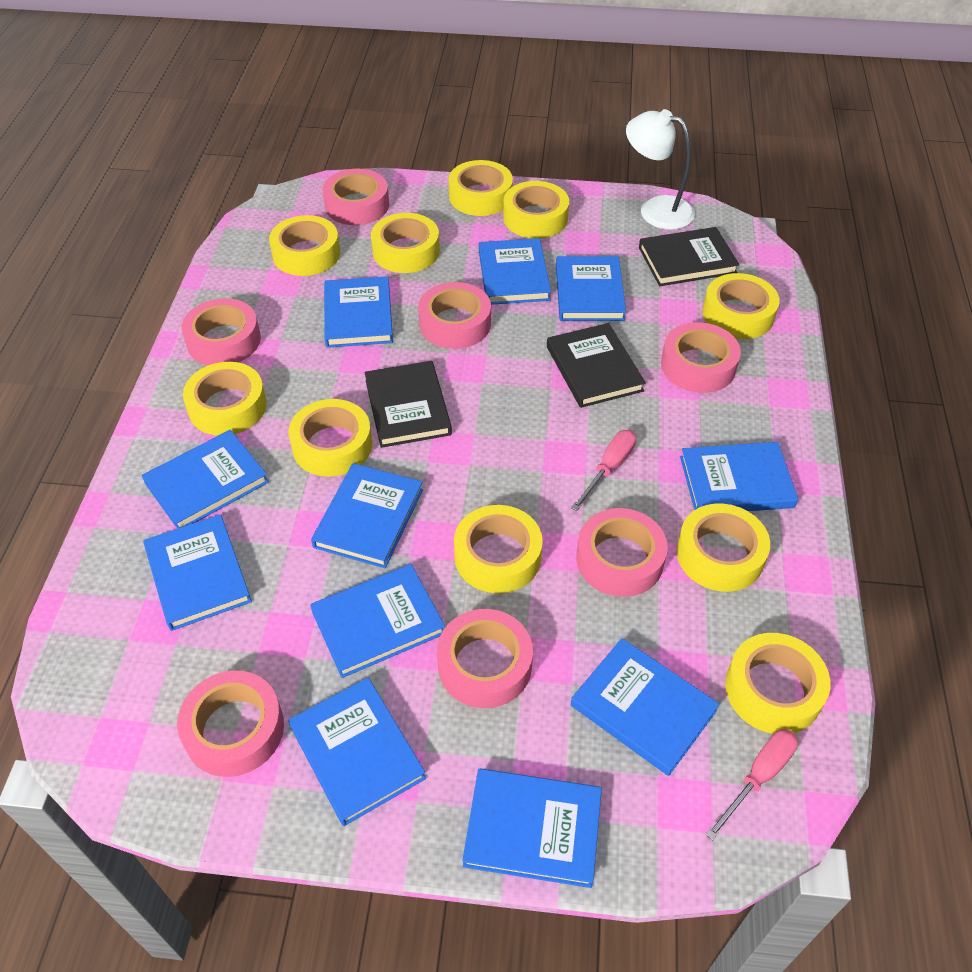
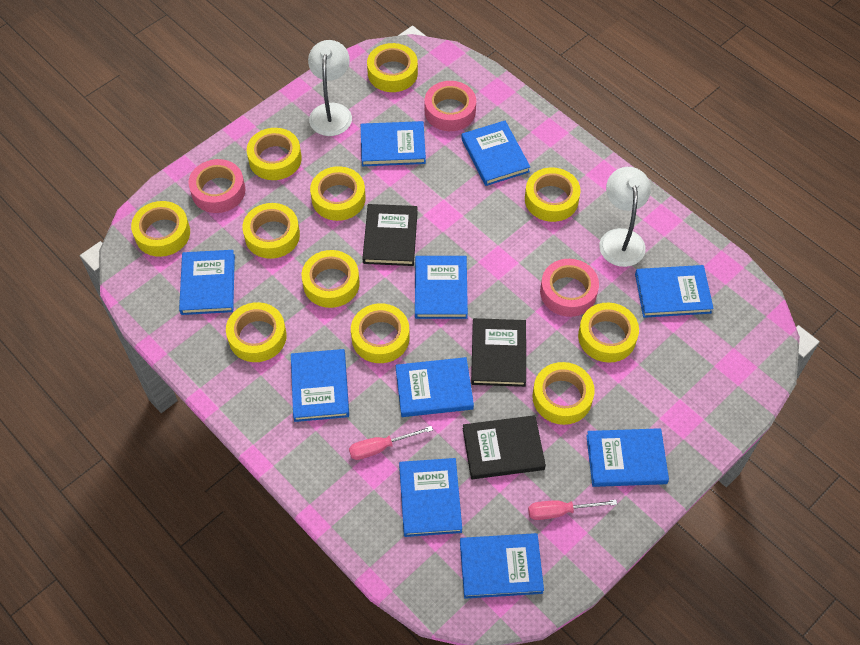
blue book: 11 -> 10
pink tape: 7 -> 3
white lamp: 1 -> 2
yellow tape: 10 -> 11

